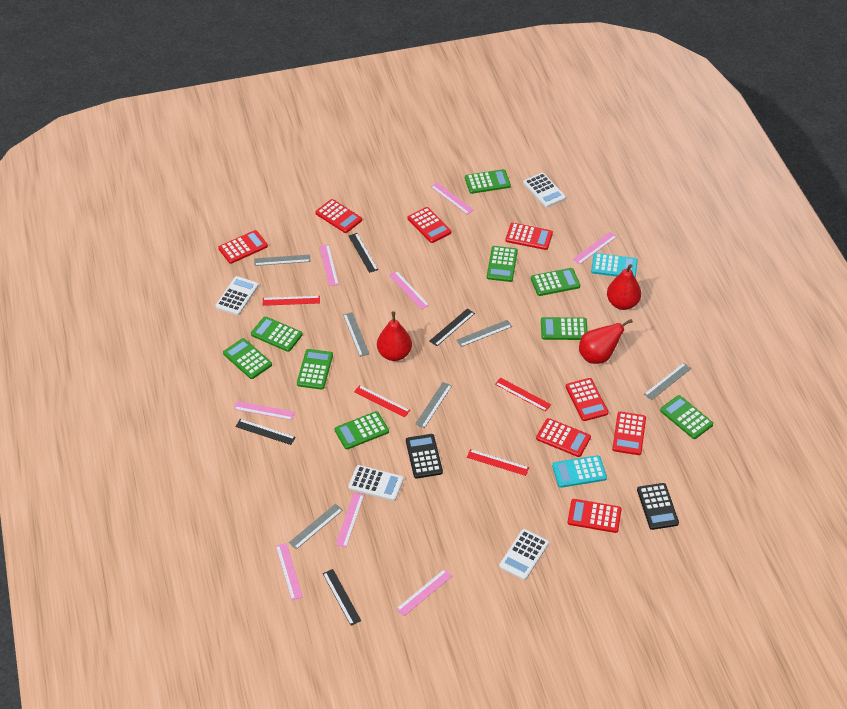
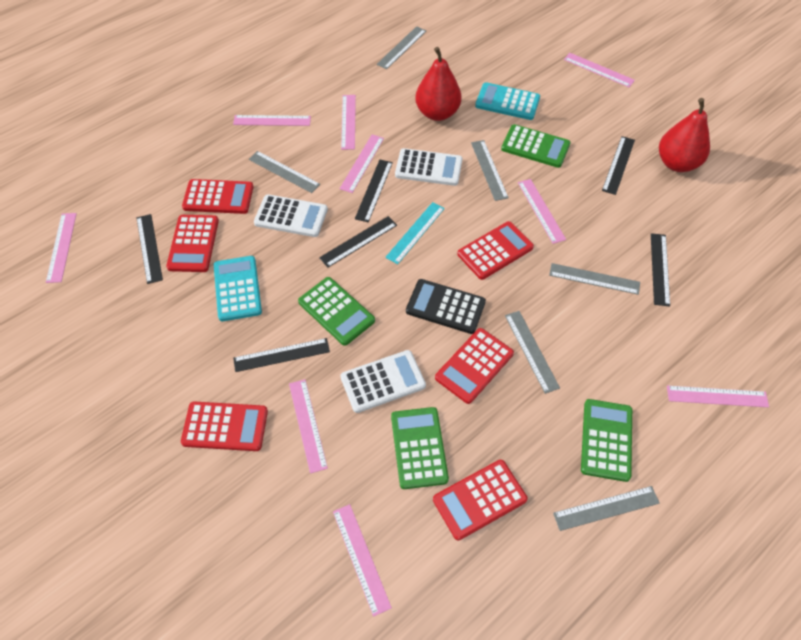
black calculator: 2 -> 1
black ruler: 4 -> 6
green calculator: 9 -> 4
pink ruler: 8 -> 9
red calculator: 8 -> 6
red pear: 3 -> 2
red ruler: 4 -> 0
turquoise ruler: 0 -> 1
white calculator: 4 -> 3

